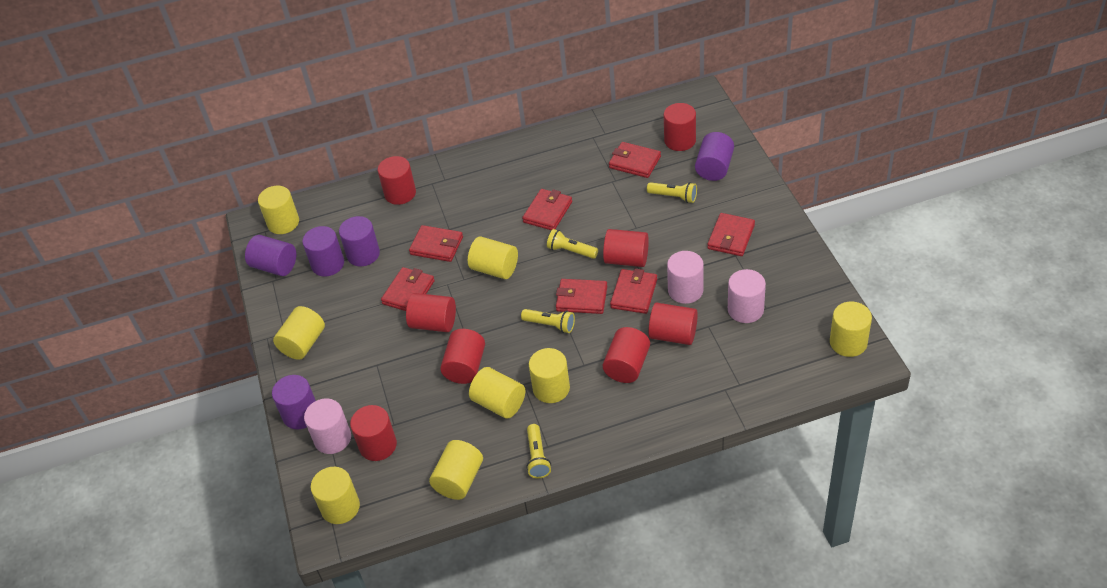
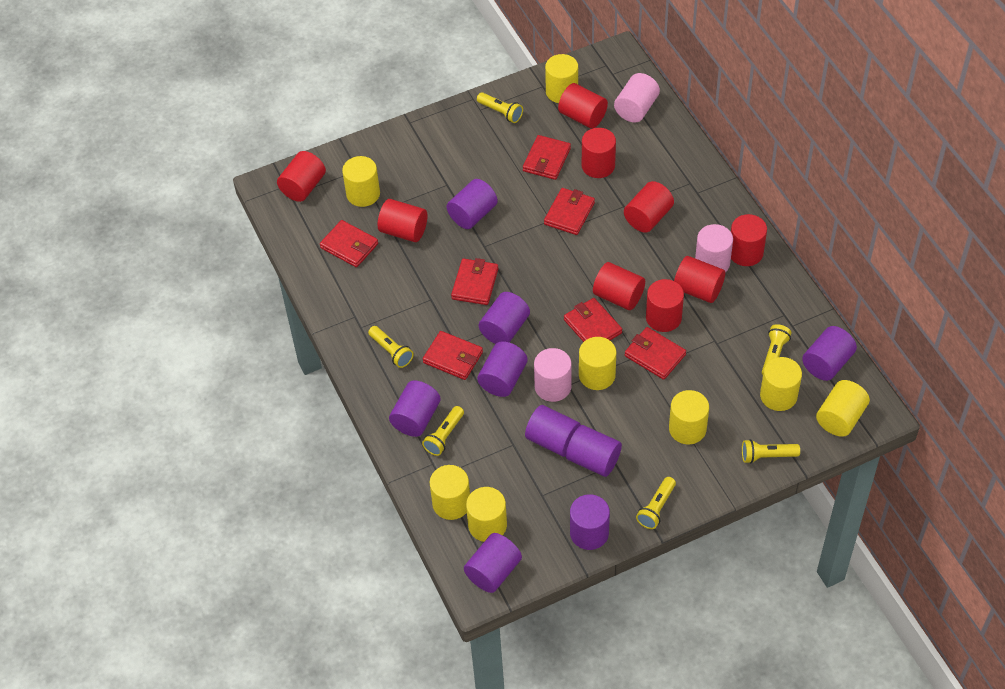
purple cylinder: 5 -> 9
red cylinder: 8 -> 9
yellow flashlight: 4 -> 6

